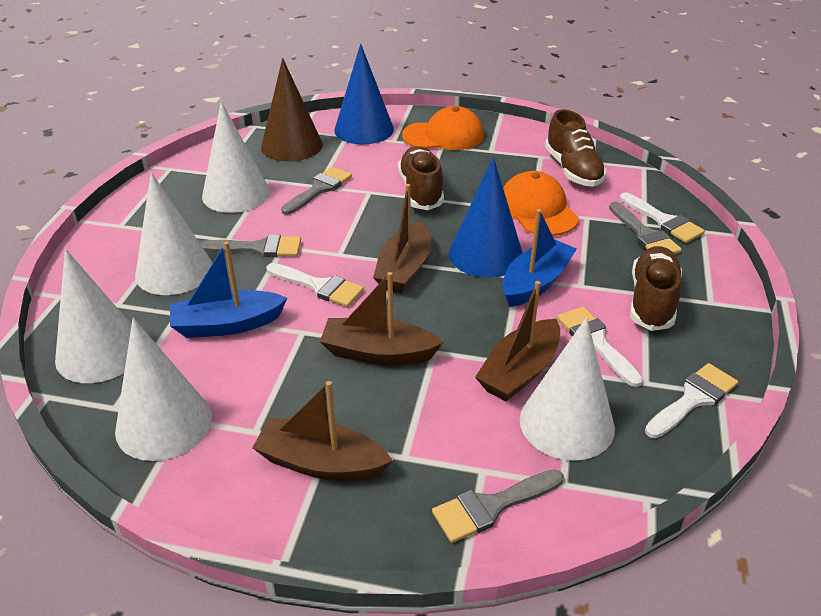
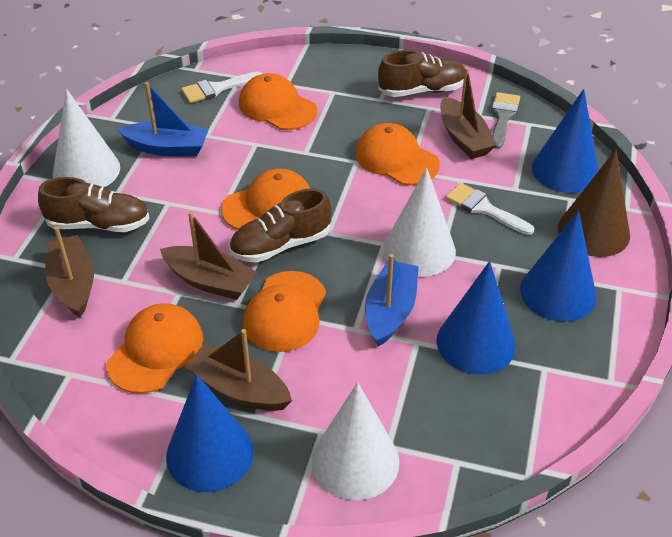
blue cone: 2 -> 4
grey brush: 4 -> 1
orange cap: 2 -> 5
white brush: 4 -> 2
white cone: 5 -> 3

